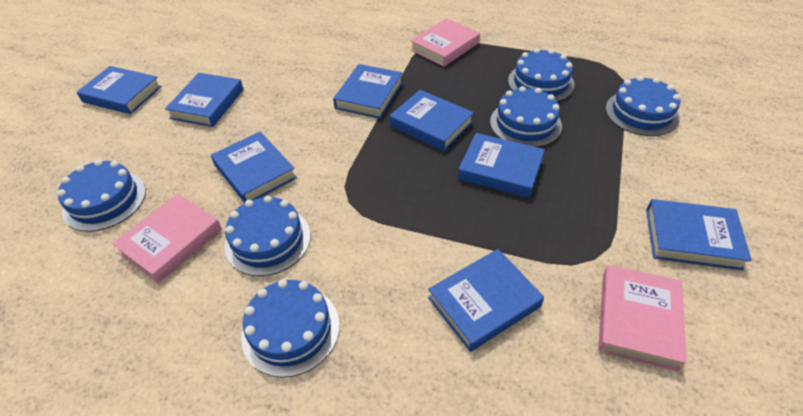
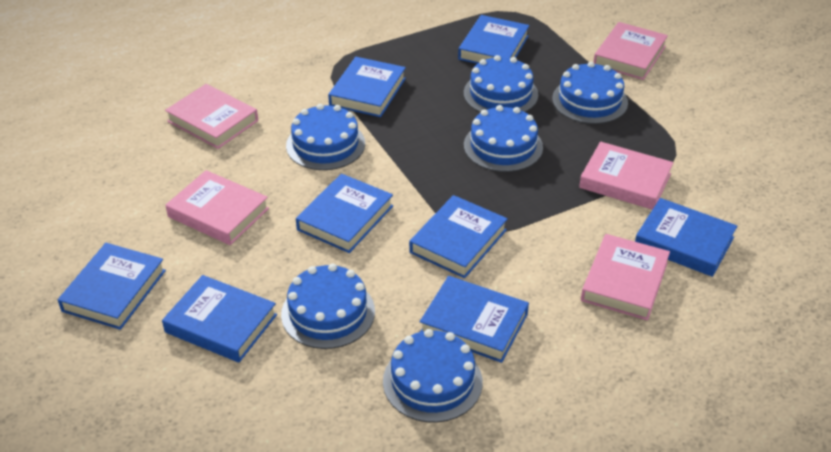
pink book: 3 -> 5

